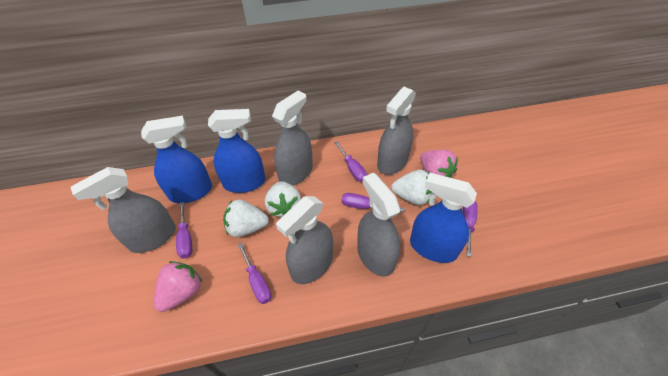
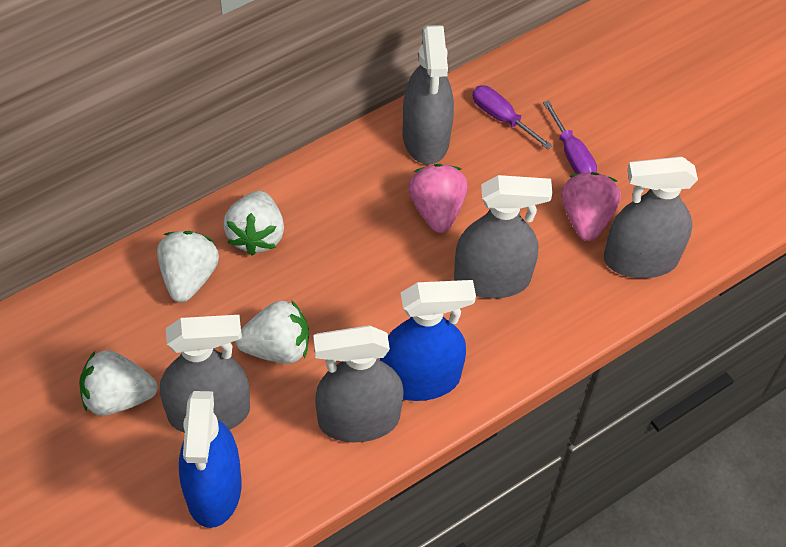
blue spray bottle: 3 -> 2
purple screwdriver: 5 -> 2
white strawberry: 3 -> 4

